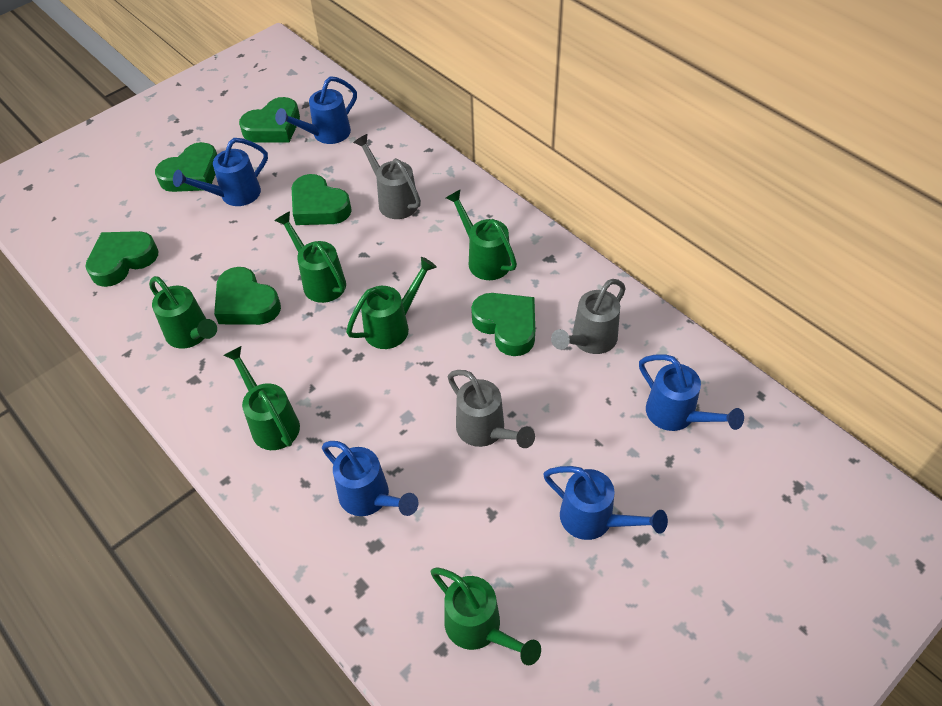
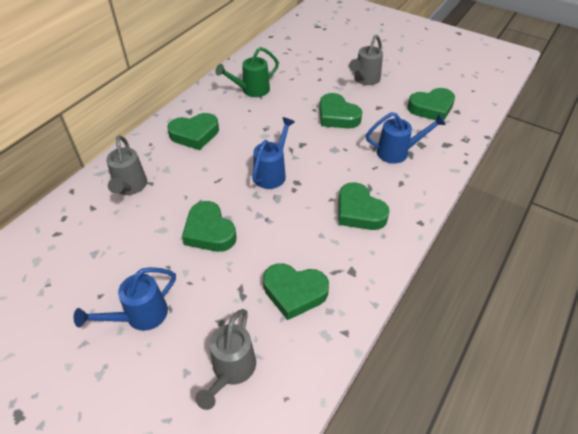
blue watering can: 5 -> 3
green watering can: 6 -> 1

